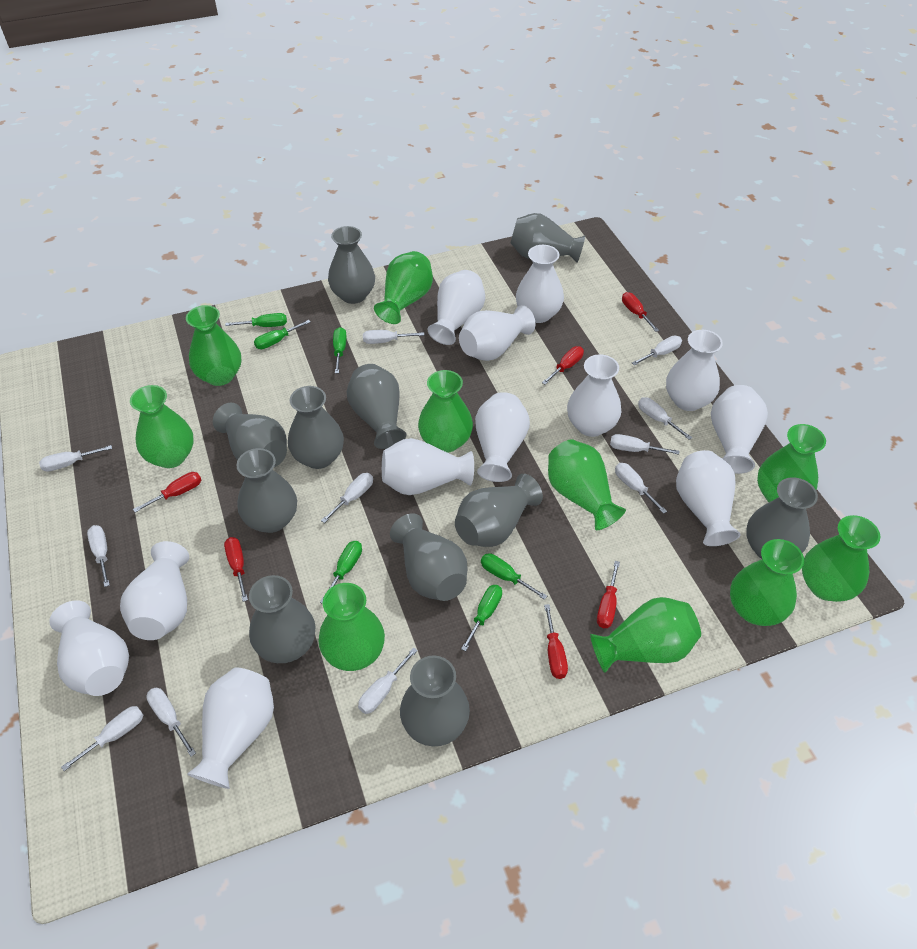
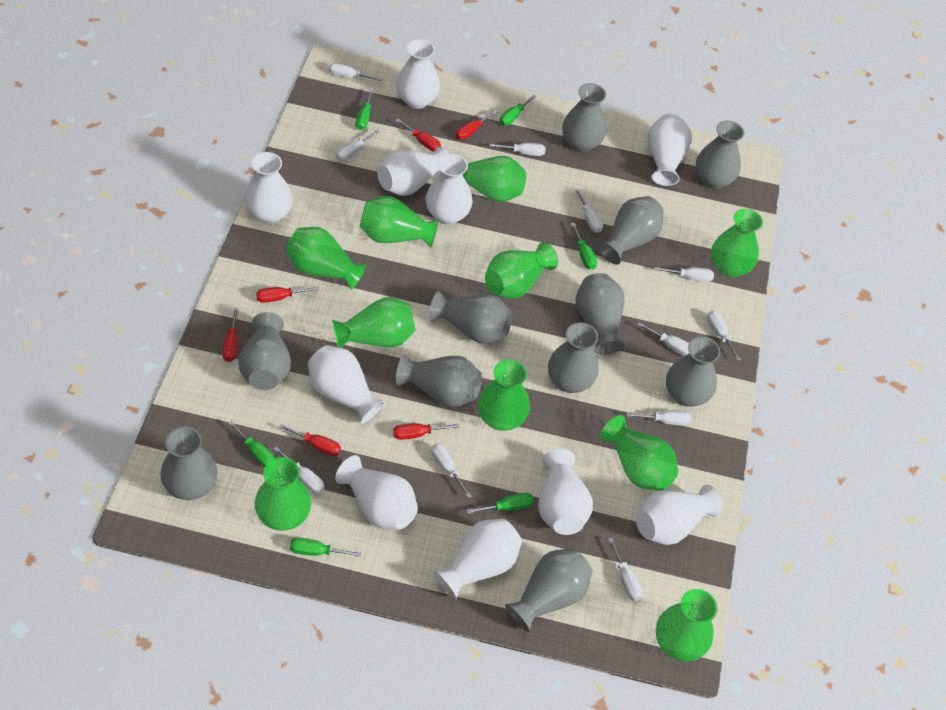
white vase: 12 -> 10

